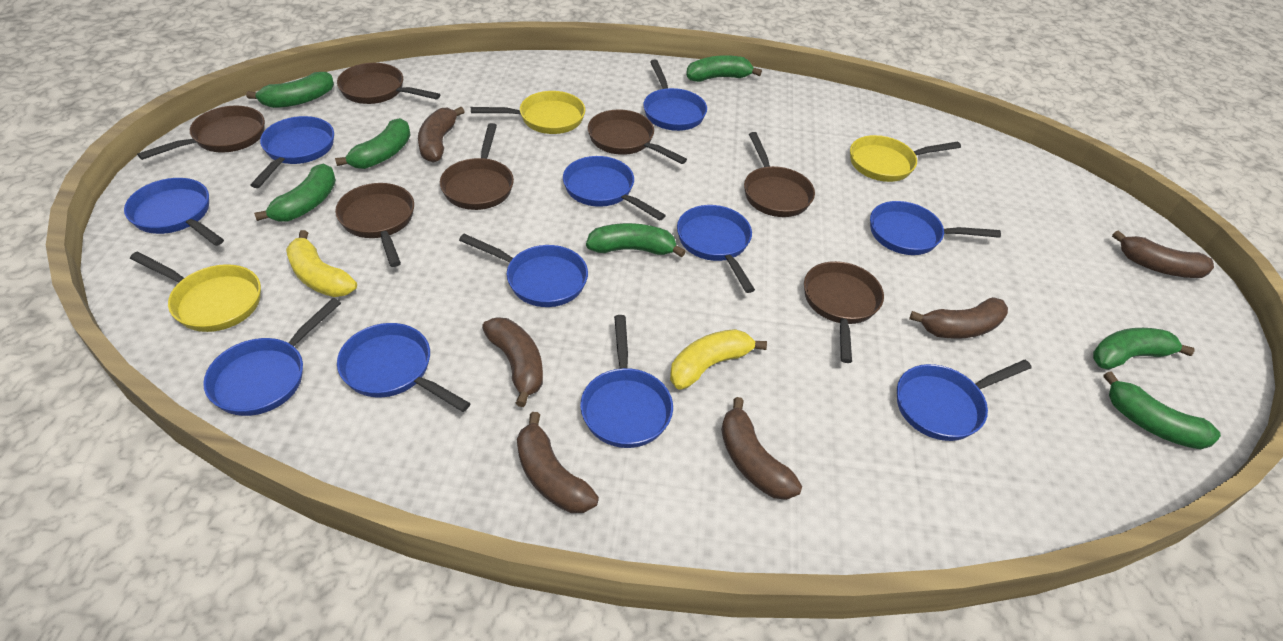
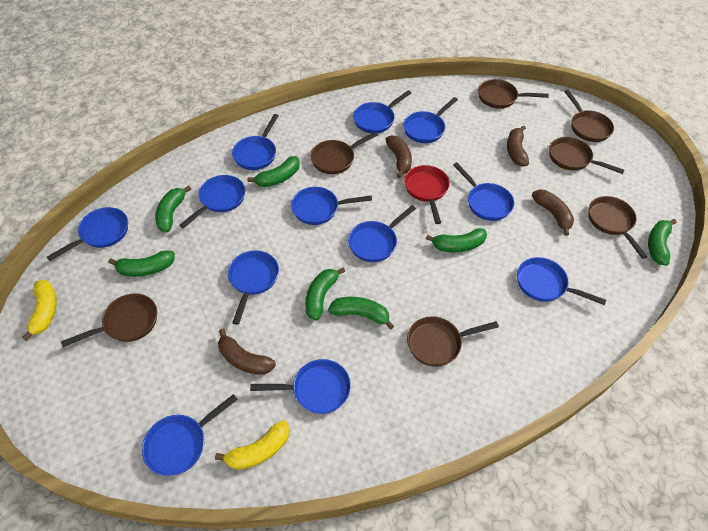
blue pan: 11 -> 12
brown banana: 6 -> 4
red pan: 0 -> 1
yellow pan: 3 -> 0

